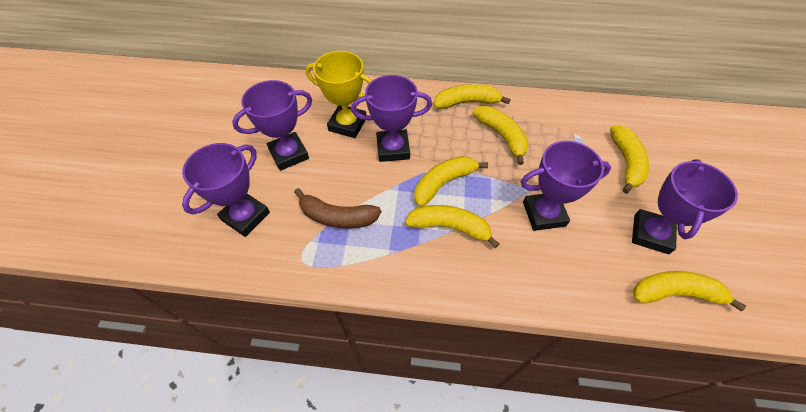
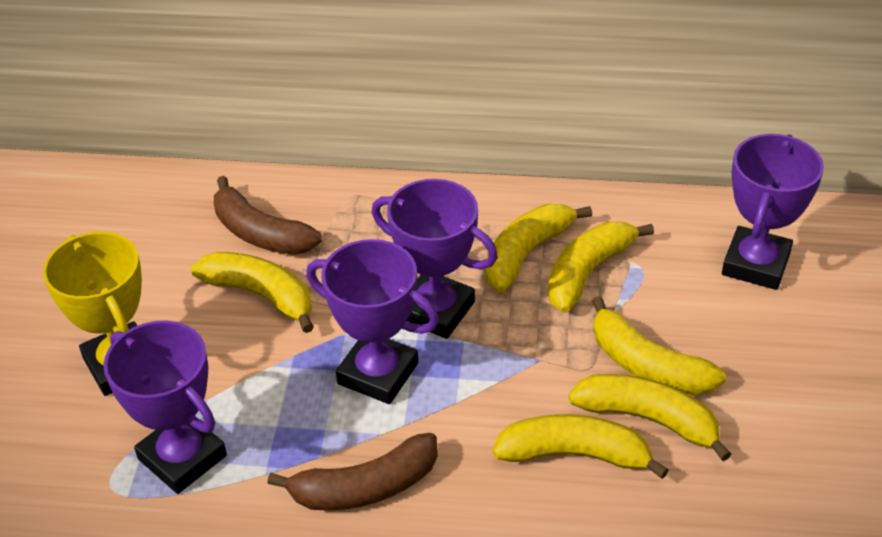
brown banana: 1 -> 2
purple trophy: 5 -> 4

